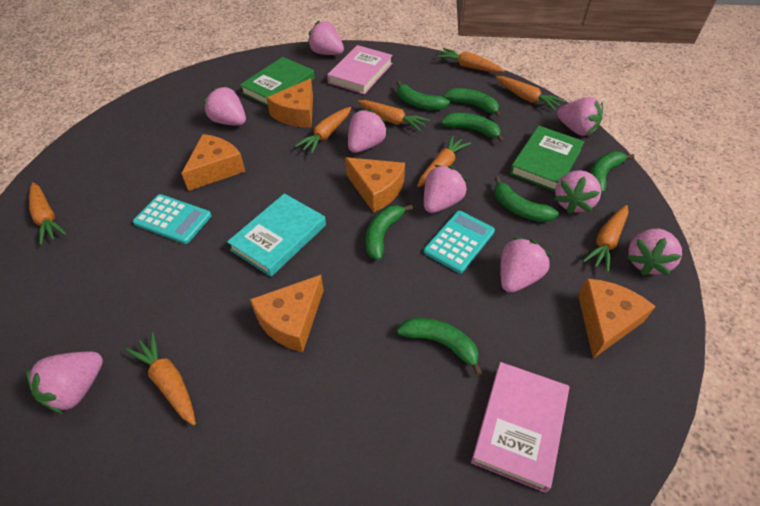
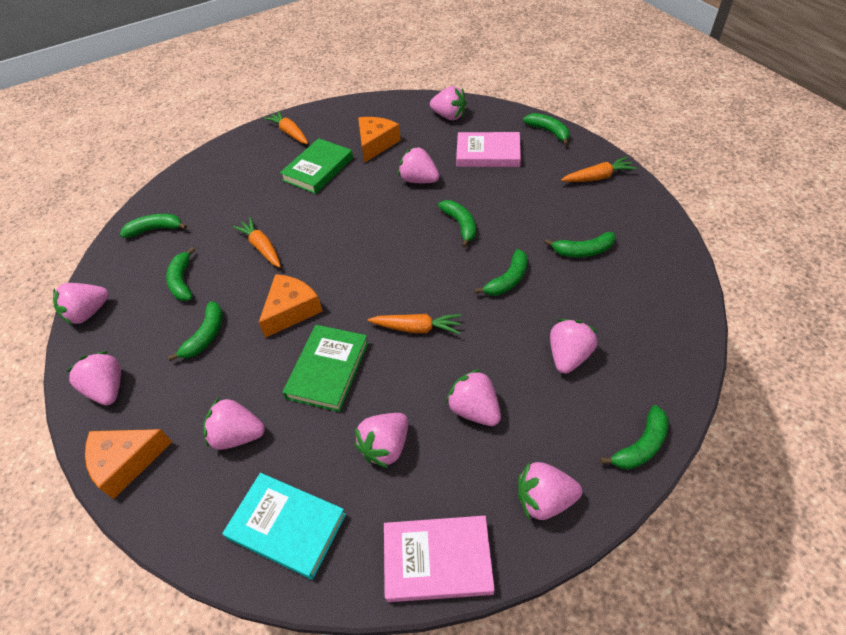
green banana: 7 -> 8
orange carrot: 8 -> 4
orange cheese: 5 -> 3
turquoise calculator: 2 -> 0

